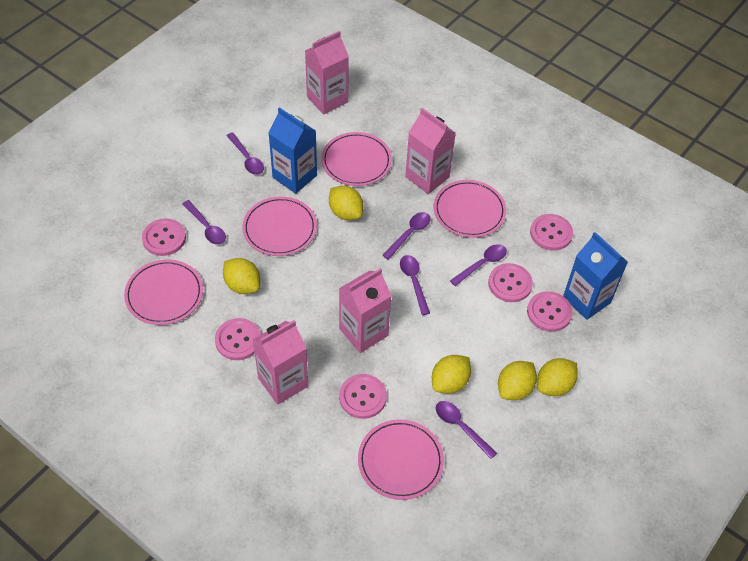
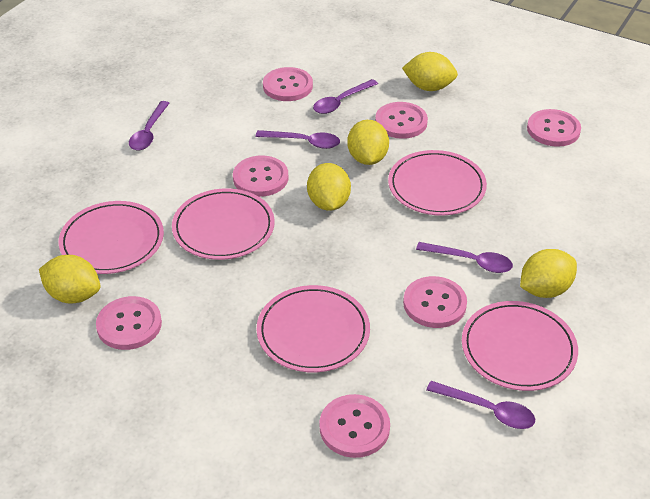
blue carton: 2 -> 0
pink button: 6 -> 7
pink carton: 4 -> 0
purple spoon: 6 -> 5

